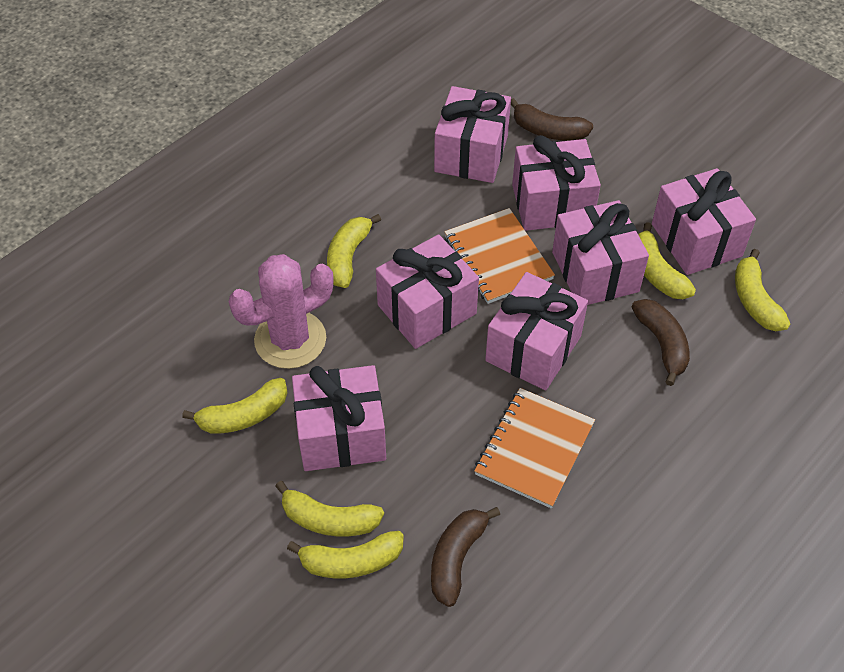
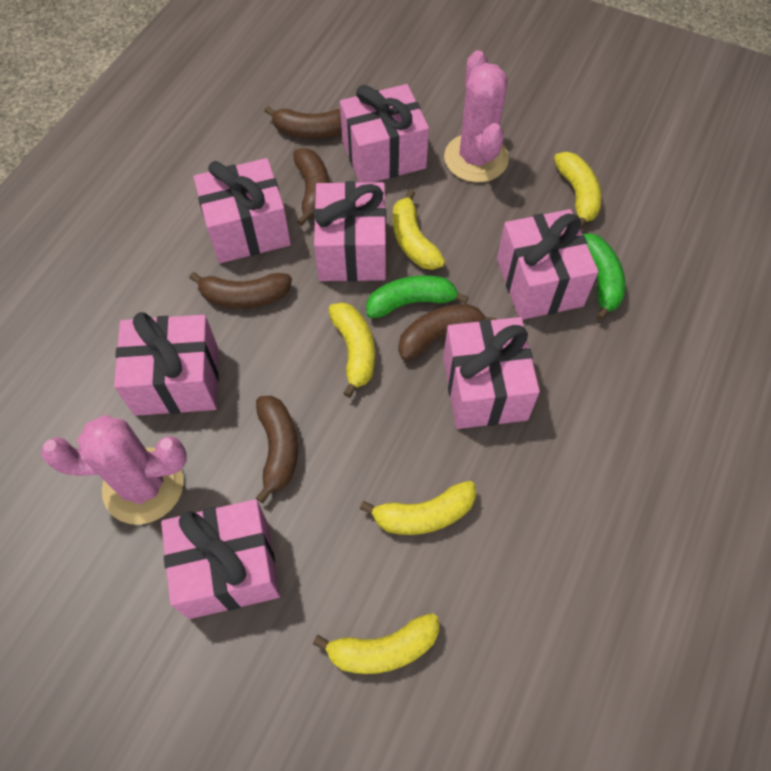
brown banana: 3 -> 5
green banana: 0 -> 2
orange notebook: 2 -> 0
pink cactus: 1 -> 2
yellow banana: 6 -> 5

